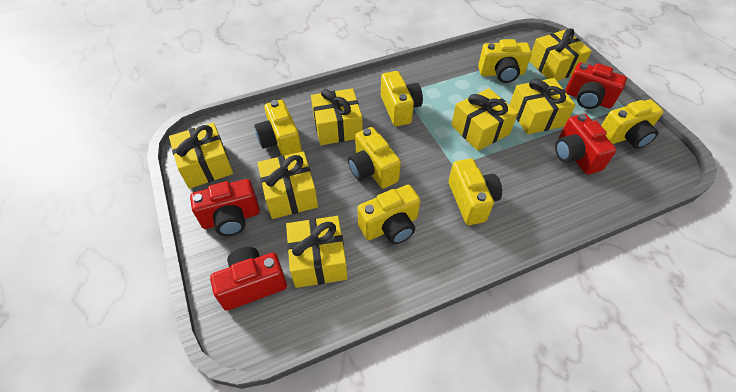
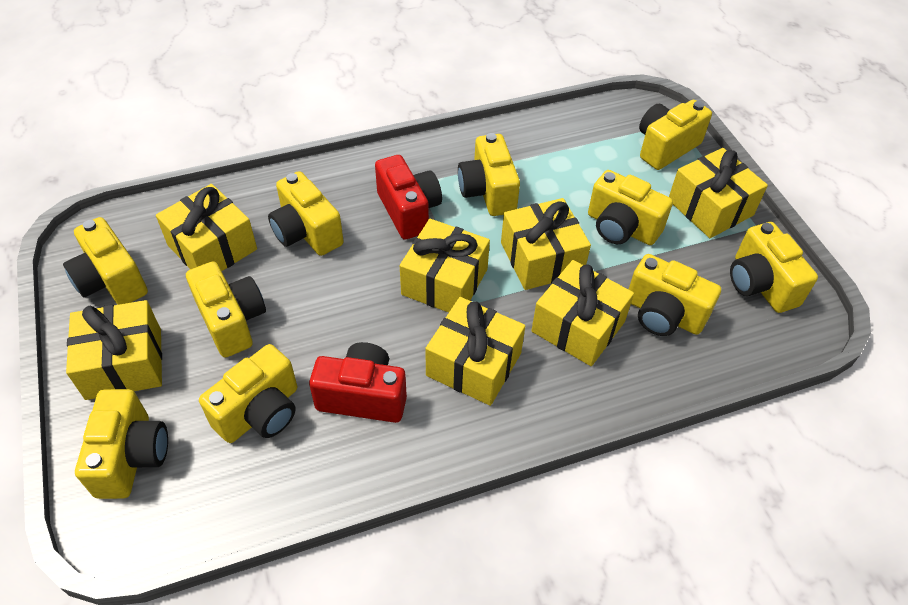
red camera: 4 -> 2
yellow camera: 7 -> 10

